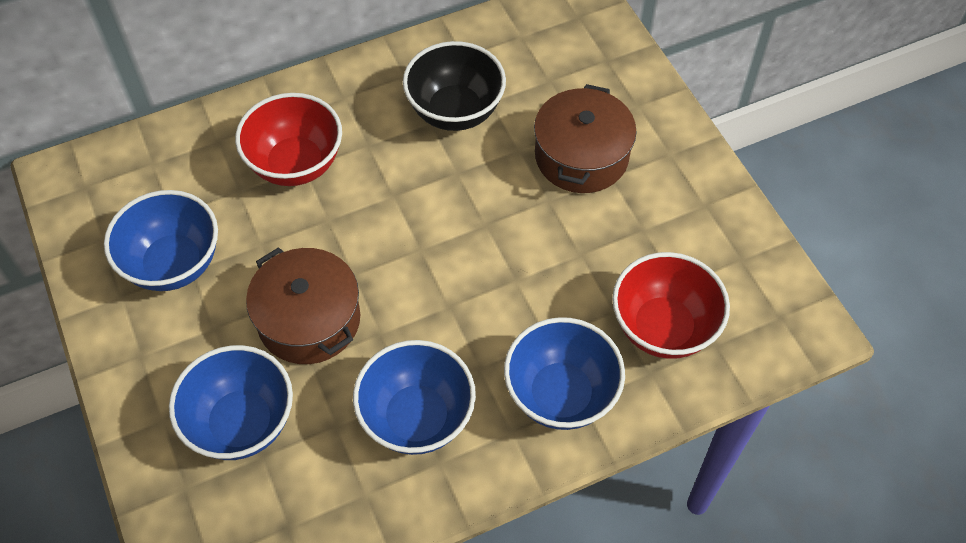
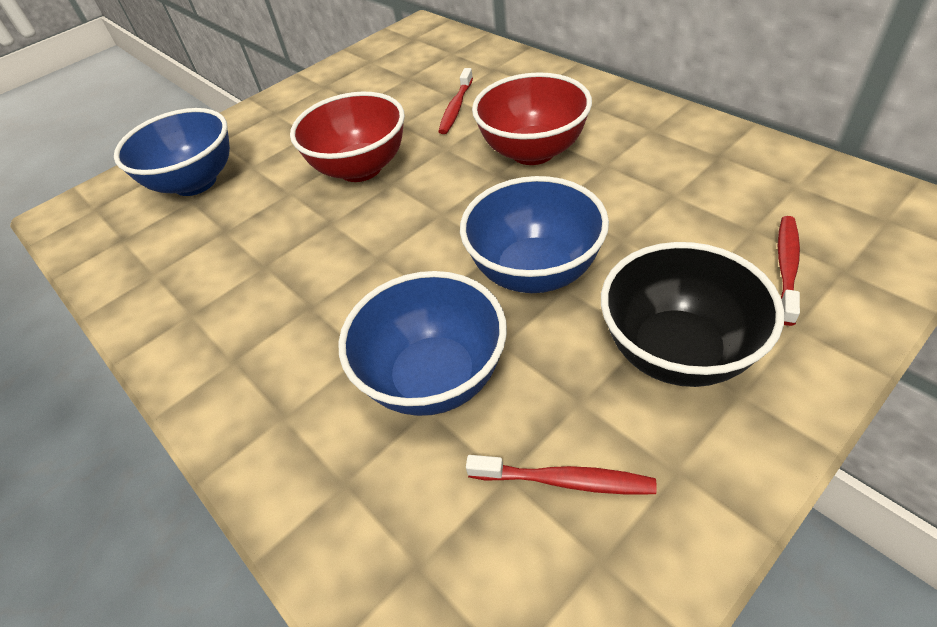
blue bowl: 4 -> 3
brown pot: 2 -> 0
red toothbrush: 0 -> 3

